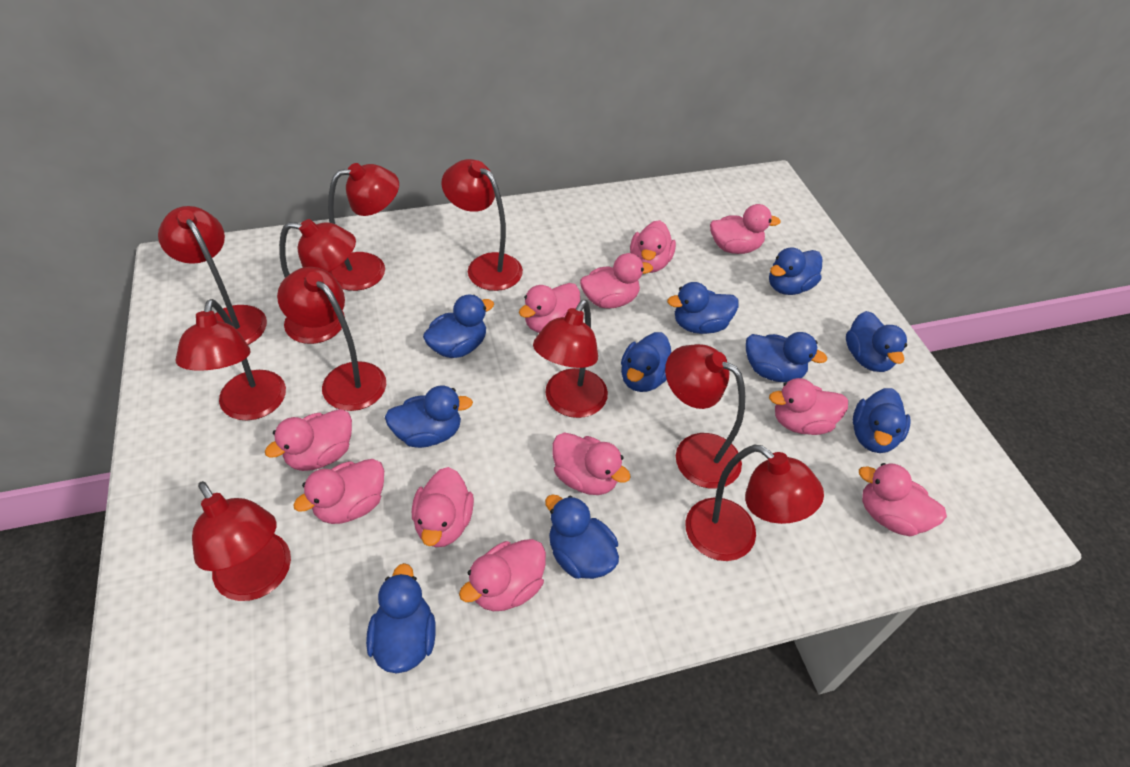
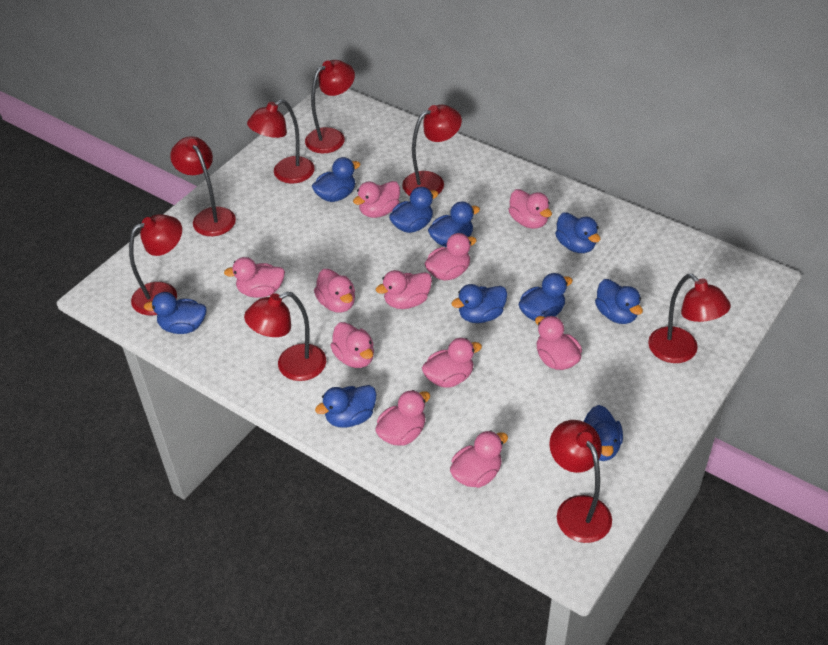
red lamp: 10 -> 8

